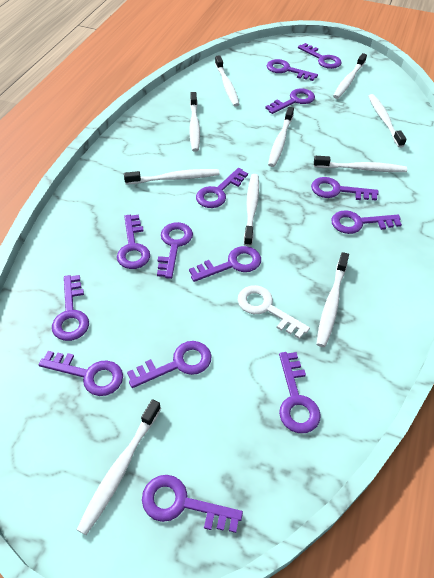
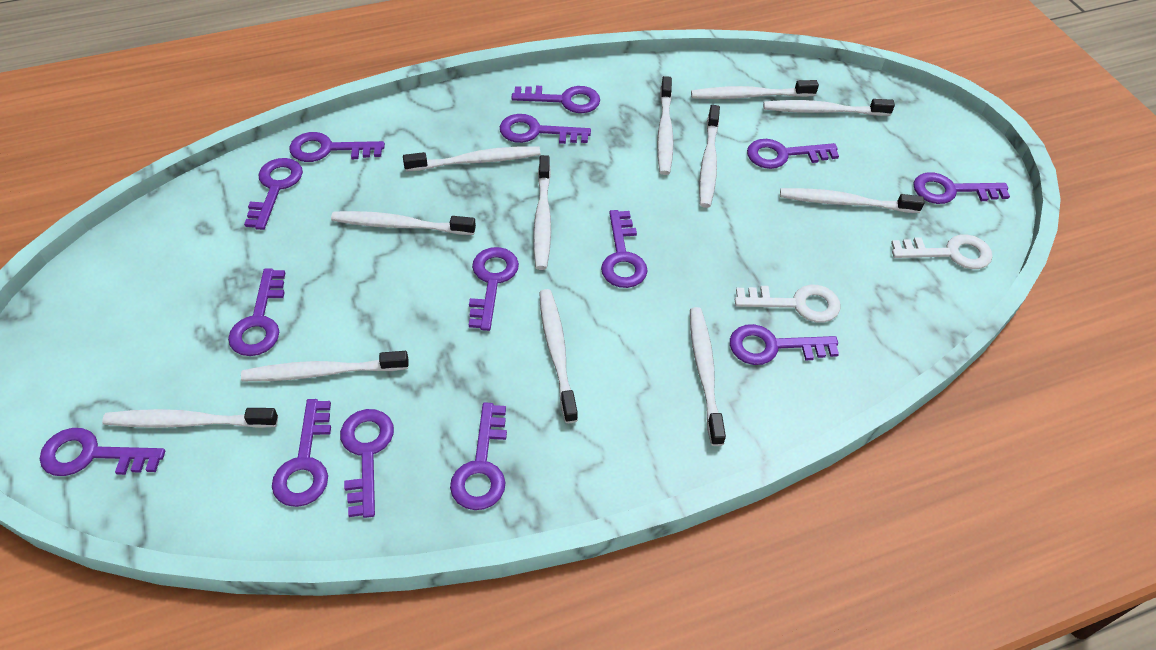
white key: 1 -> 2
white toothbrush: 10 -> 12

